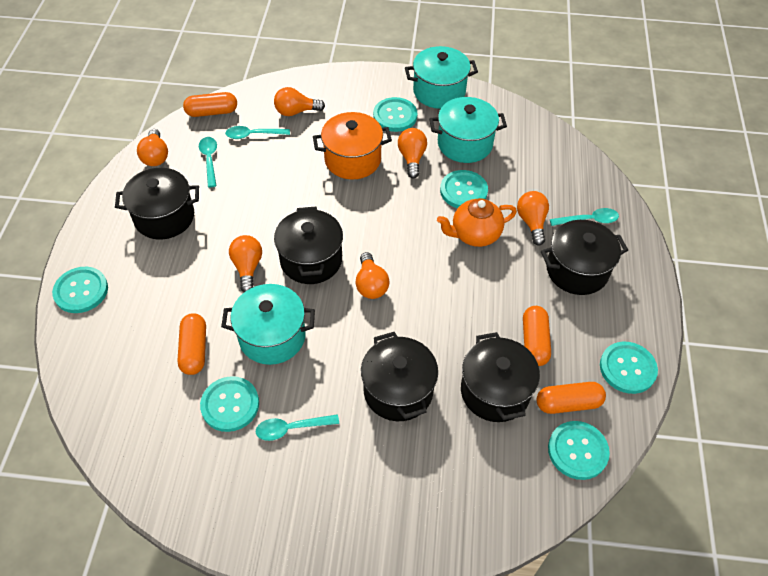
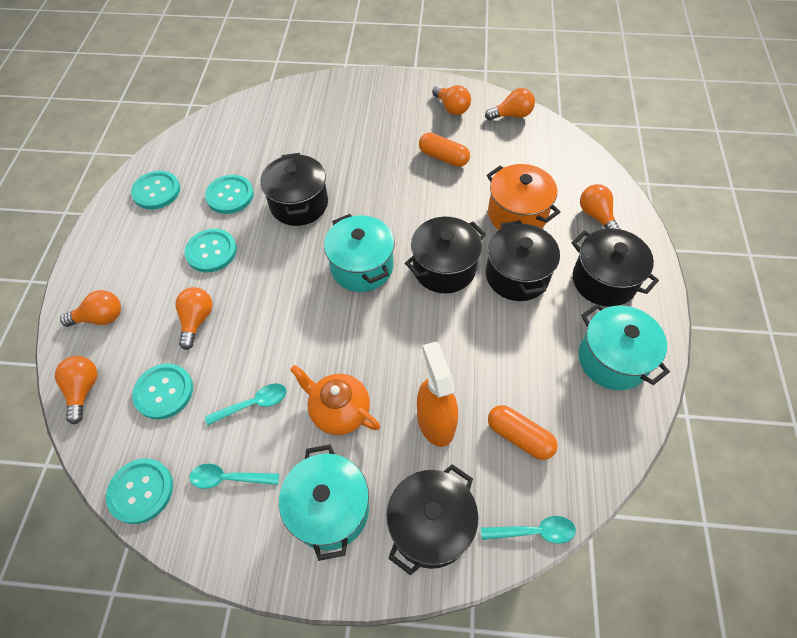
orange capsule: 4 -> 2
orange spray bottle: 0 -> 1
turquoise button: 6 -> 5
turquoise spoon: 4 -> 3

